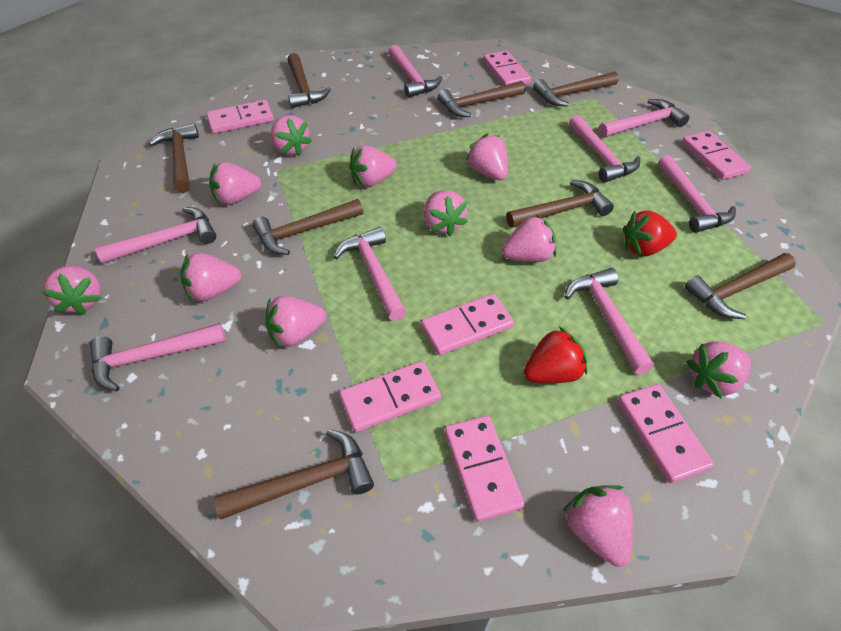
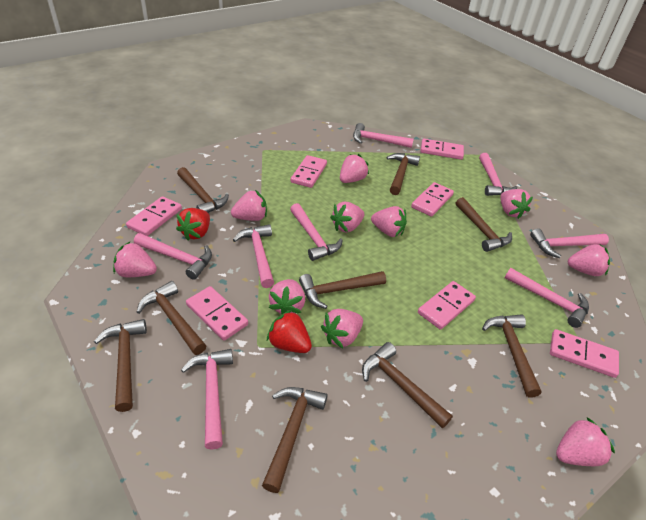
brown hammer: 8 -> 9
pink strawberry: 11 -> 10

